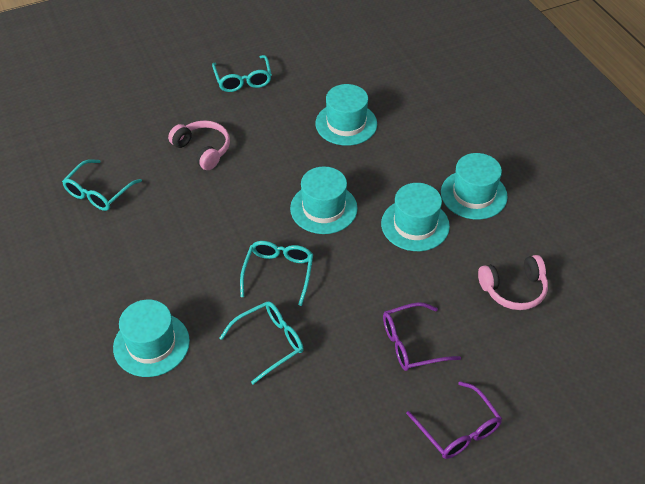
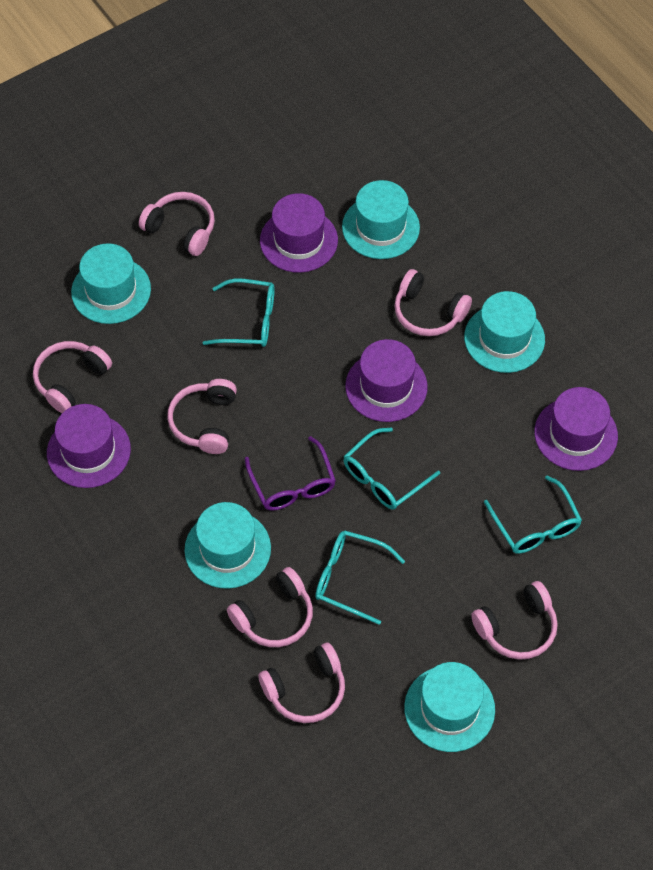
pink headphones: 2 -> 7
purple glasses: 2 -> 1
purple hat: 0 -> 4

